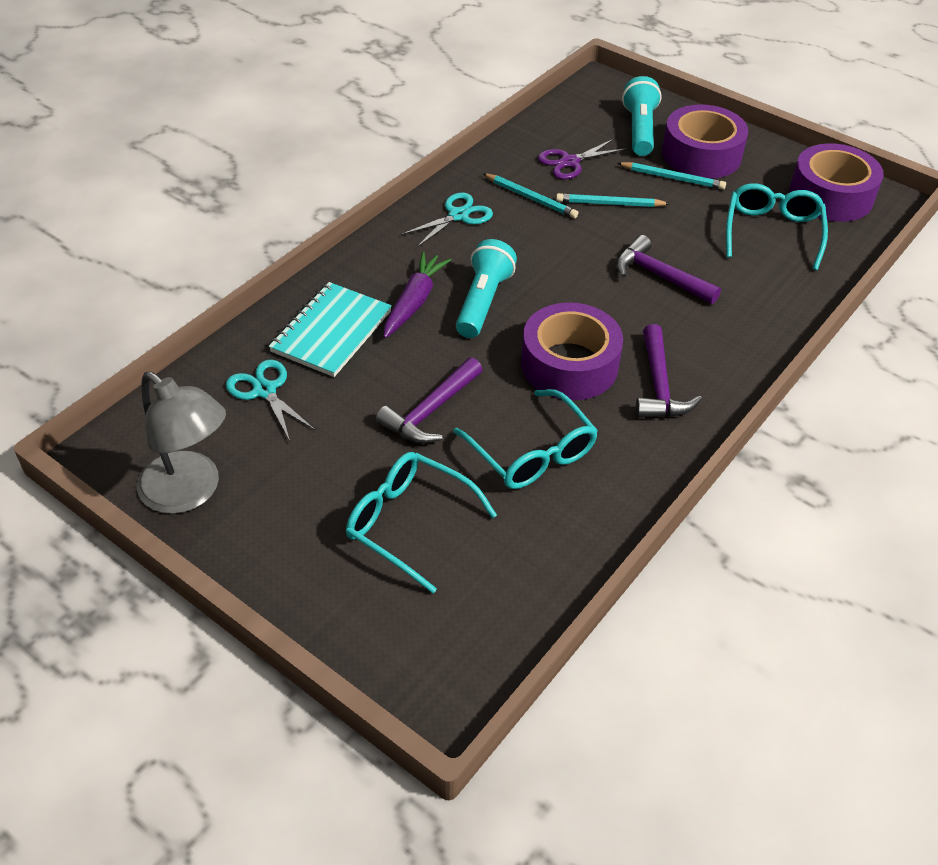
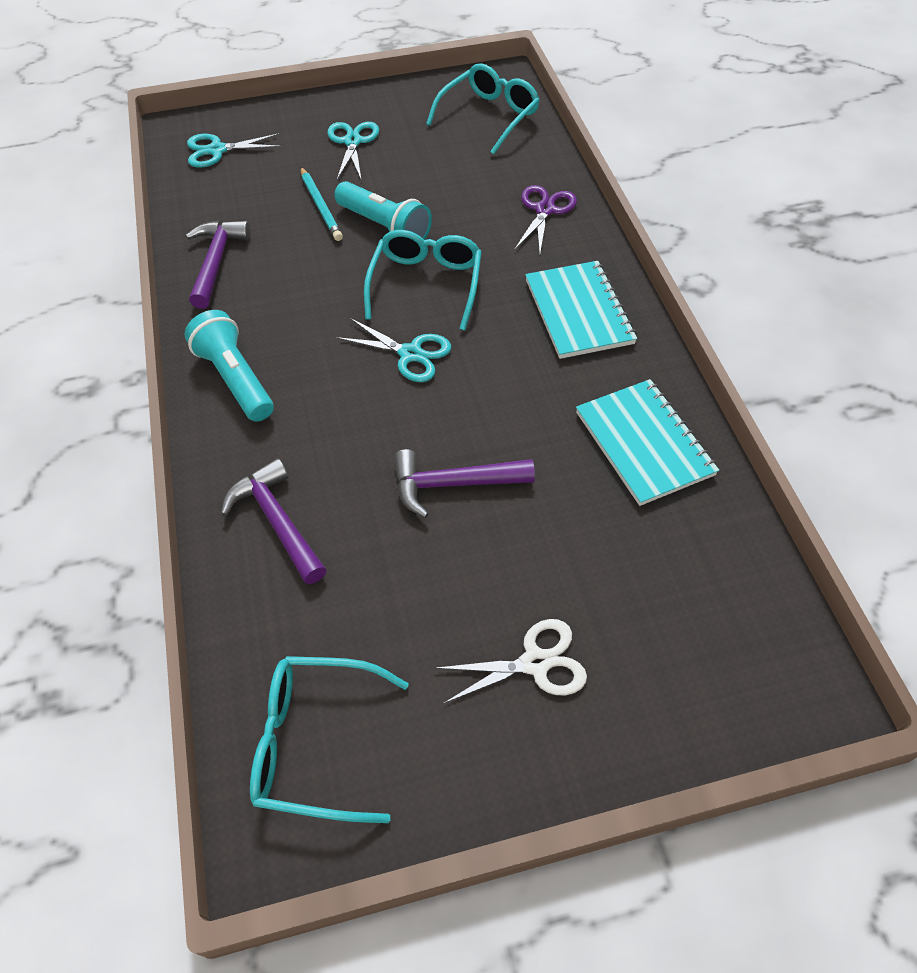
grey lamp: 1 -> 0
purple carrot: 1 -> 0
purple tape: 3 -> 0
turquoise notebook: 1 -> 2
turquoise pencil: 3 -> 1
turquoise scissors: 2 -> 3
white scissors: 0 -> 1

